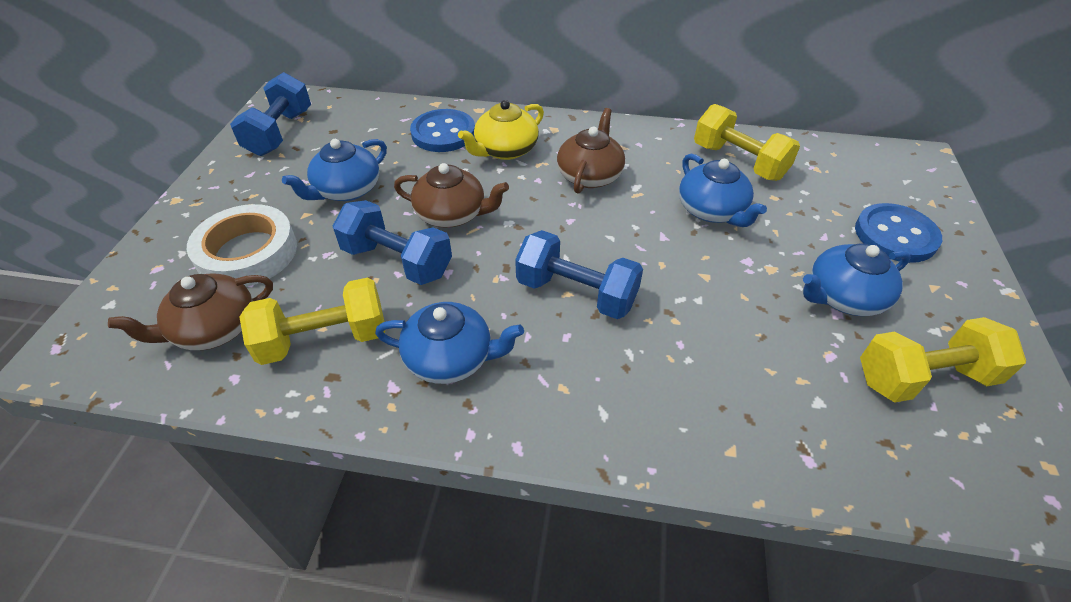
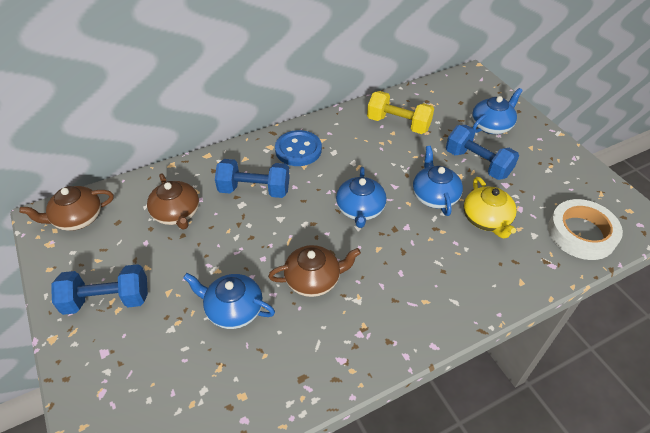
blue button: 2 -> 1
yellow dumbbell: 3 -> 1

